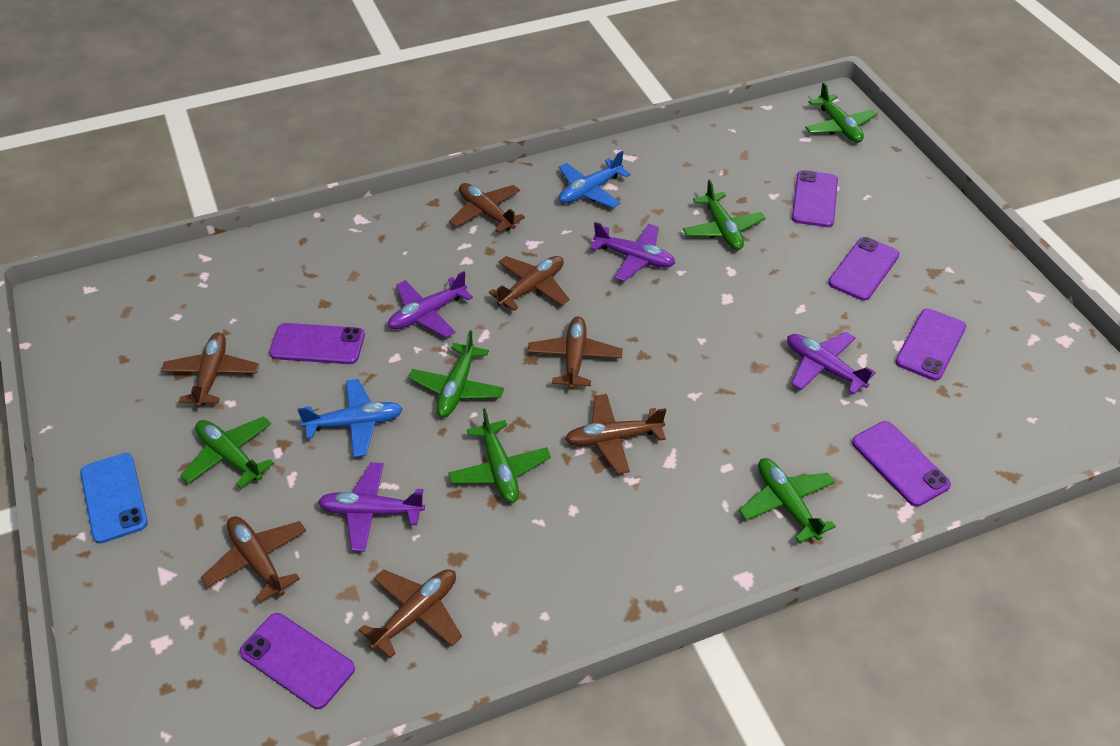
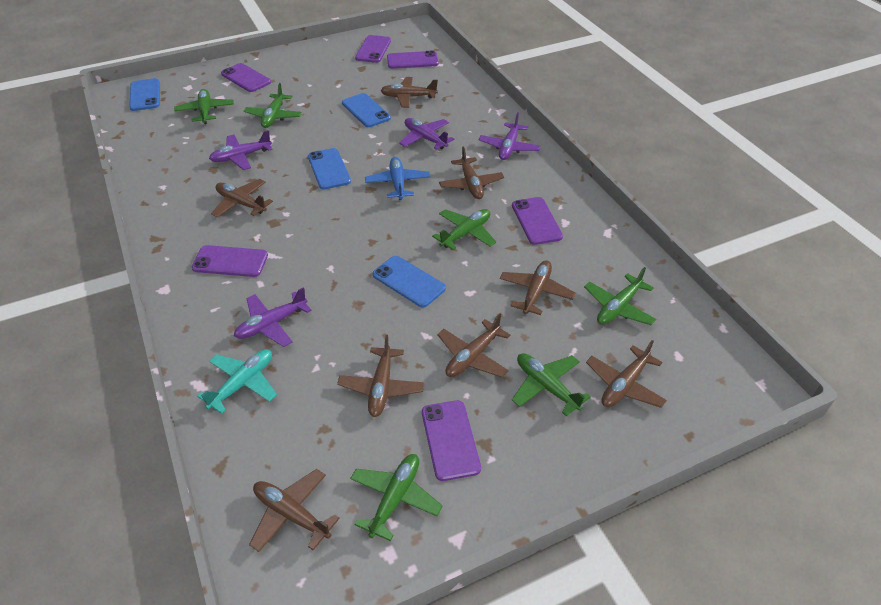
blue phone: 1 -> 4
blue plane: 2 -> 1
brown plane: 7 -> 8
turquoise plane: 0 -> 1

